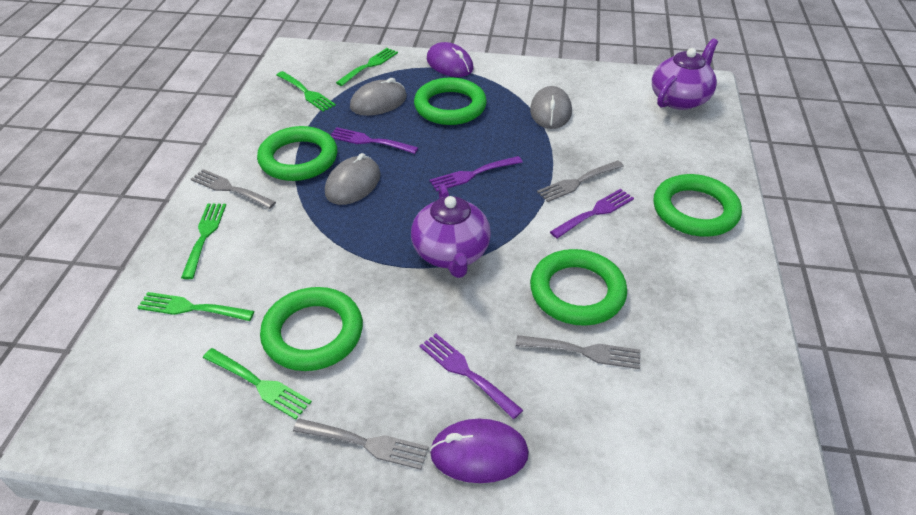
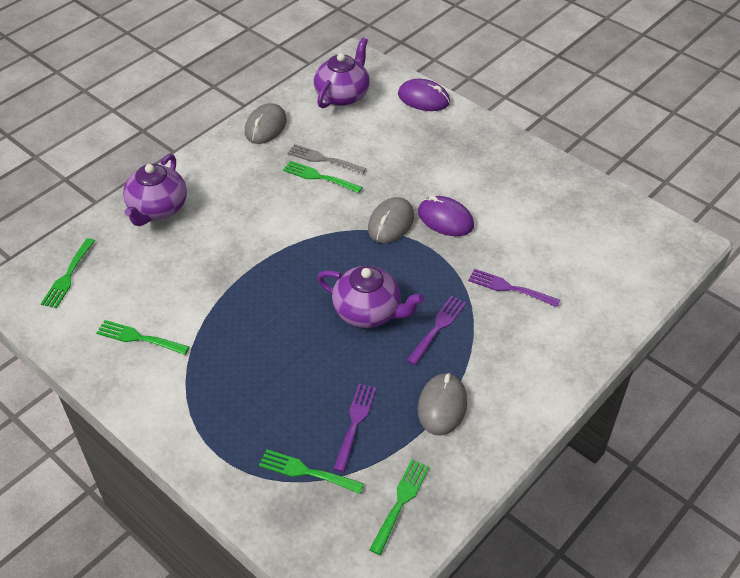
green ring: 5 -> 0
grey fork: 4 -> 1
purple fork: 4 -> 3
purple teapot: 2 -> 3

